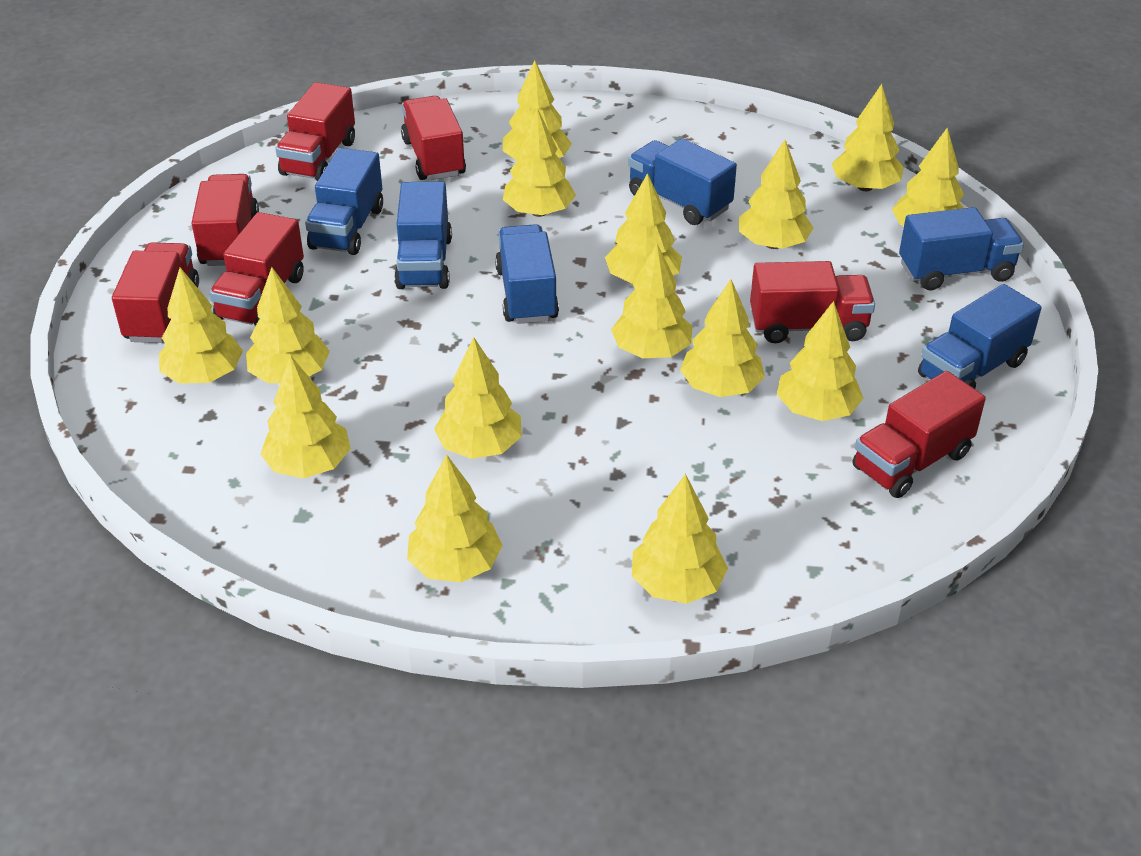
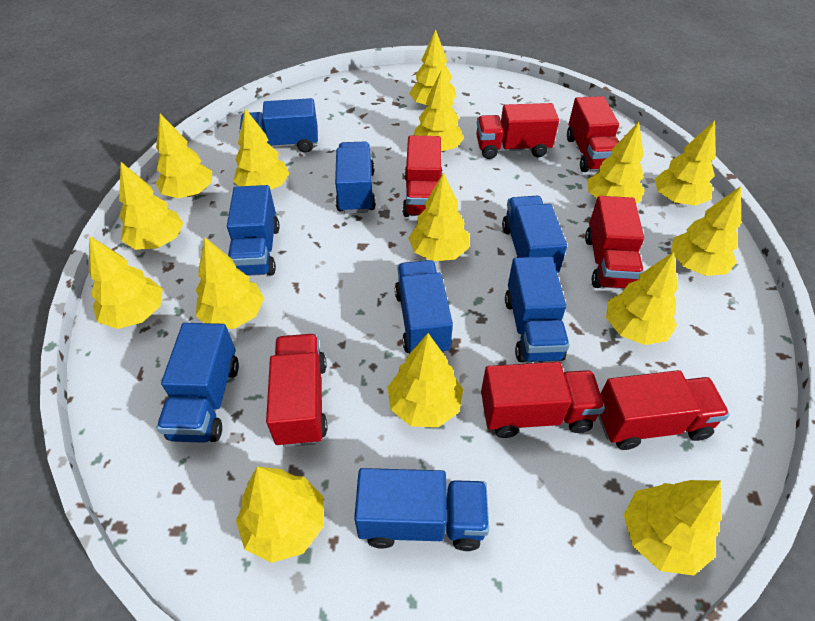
blue truck: 6 -> 8

